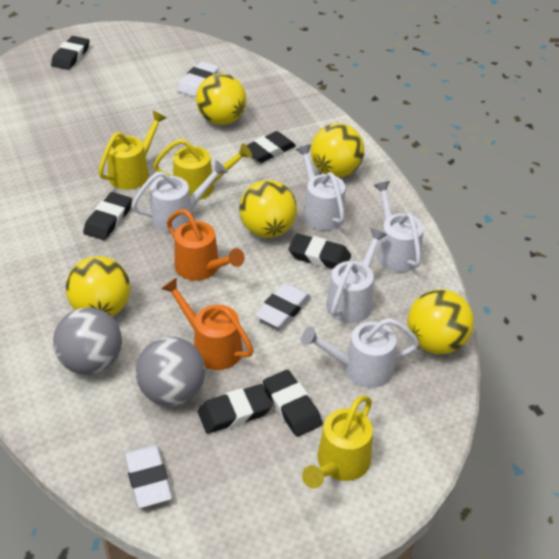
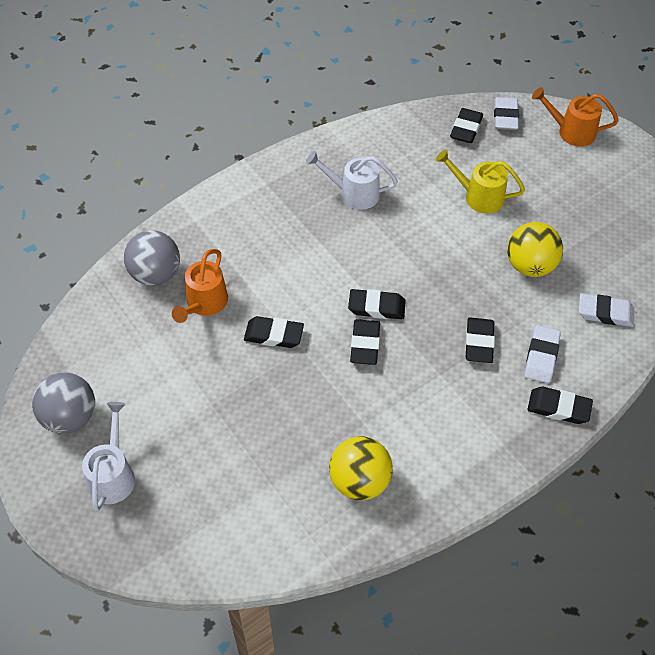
white watering can: 5 -> 2
yellow ball: 5 -> 2
yellow watering can: 3 -> 1

